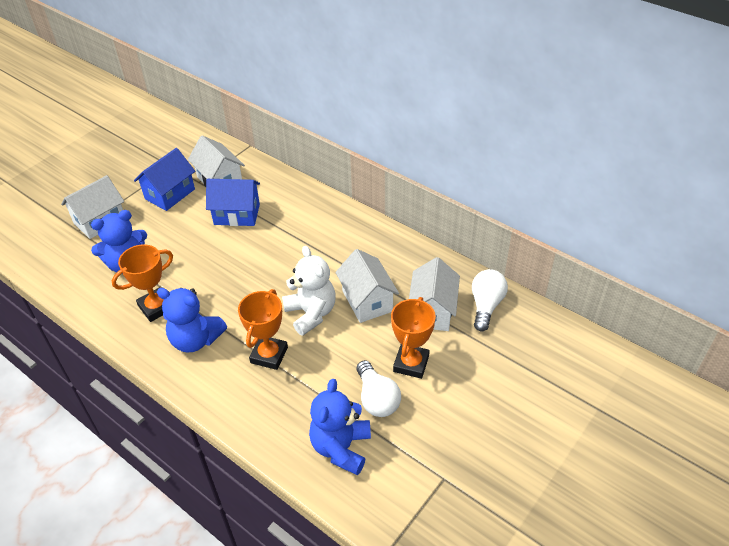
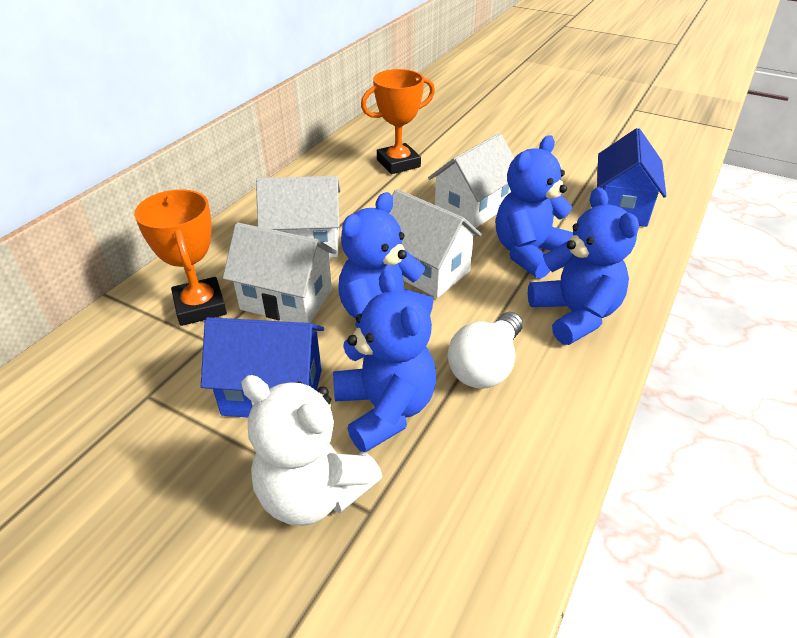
blue teddy bear: 3 -> 4
orange trophy: 3 -> 2
white light bulb: 2 -> 1

